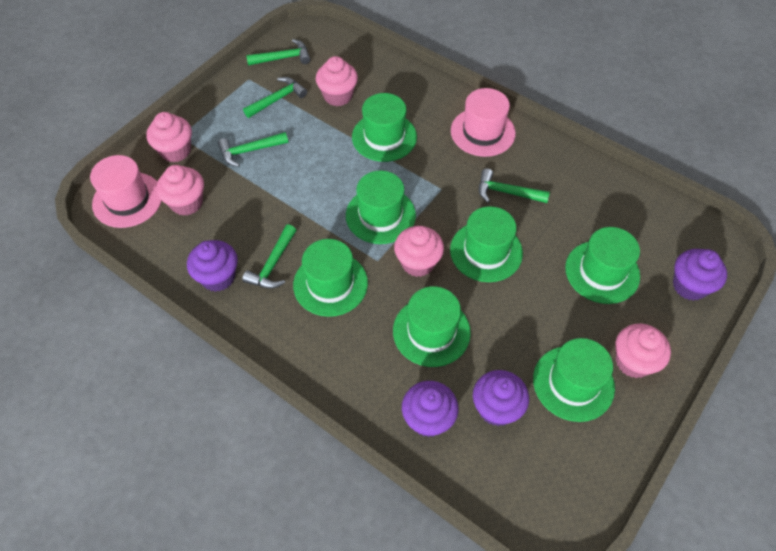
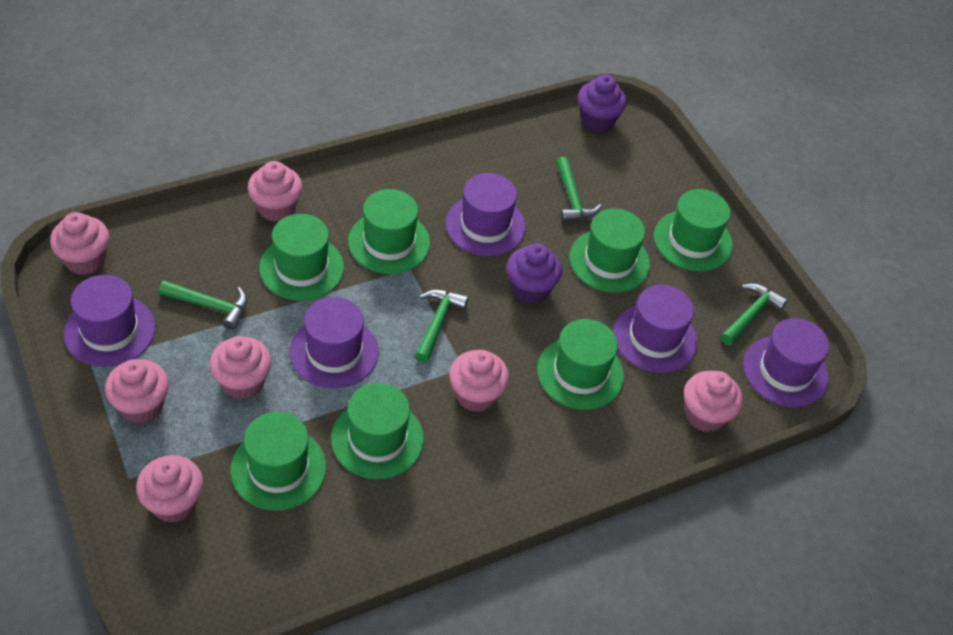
green hammer: 5 -> 4
pink cupcake: 5 -> 7
pink hat: 2 -> 0
purple cupcake: 4 -> 2
purple hat: 0 -> 5

